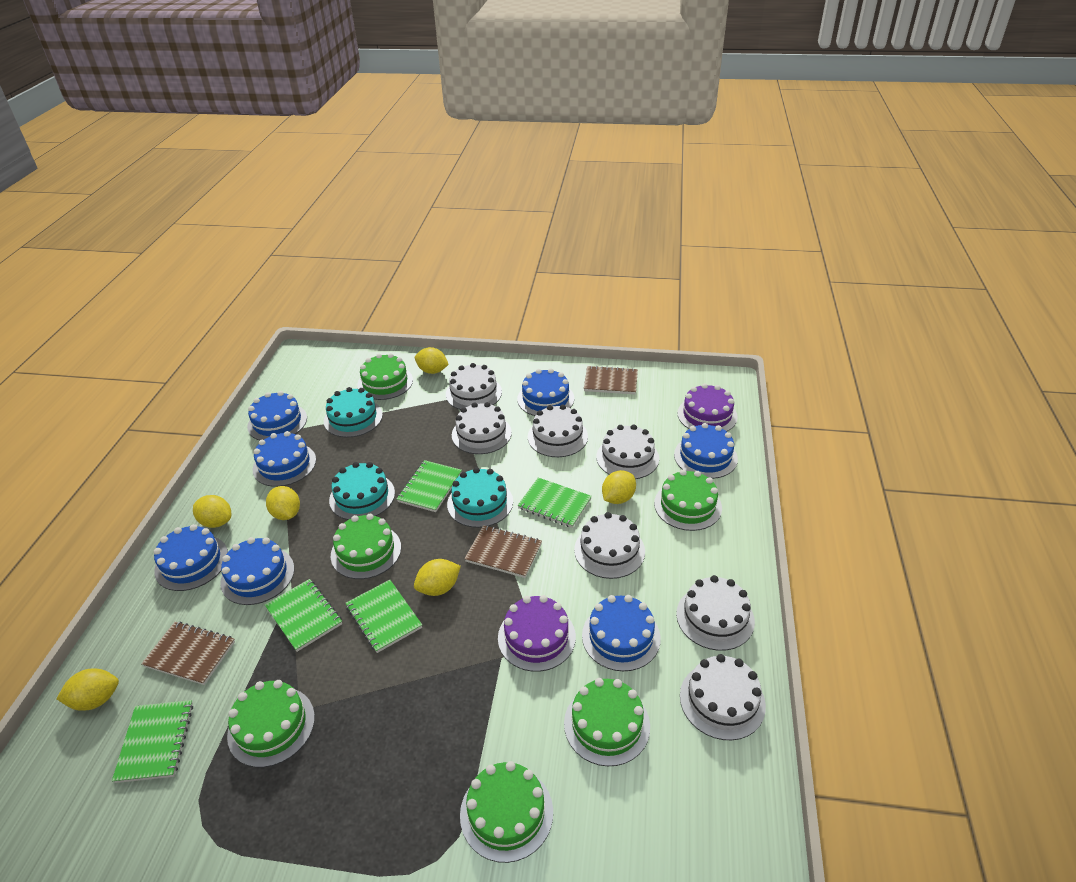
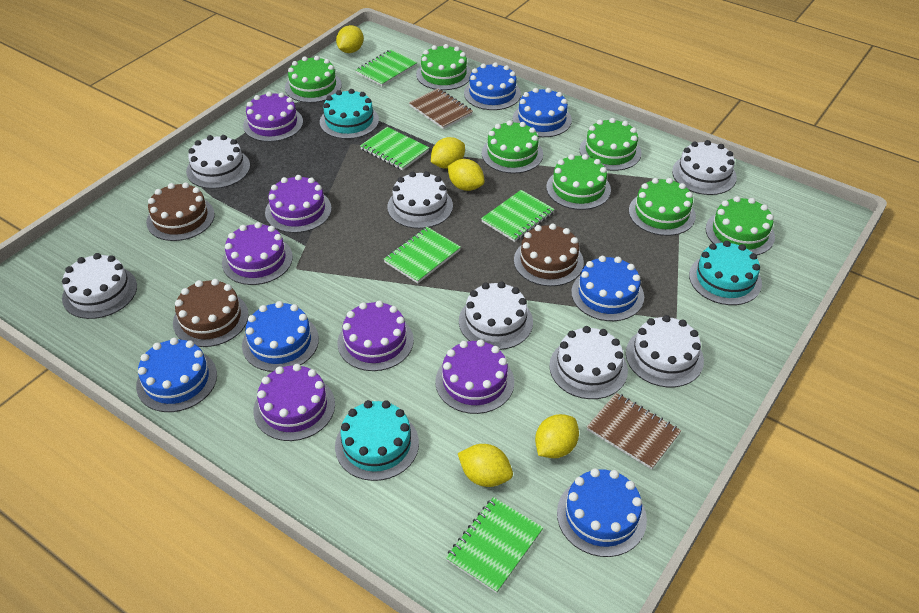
blue cake: 7 -> 6
brown cake: 0 -> 3
brown notebook: 3 -> 2
green cake: 6 -> 7
purple cake: 2 -> 6
yellow lemon: 6 -> 5

